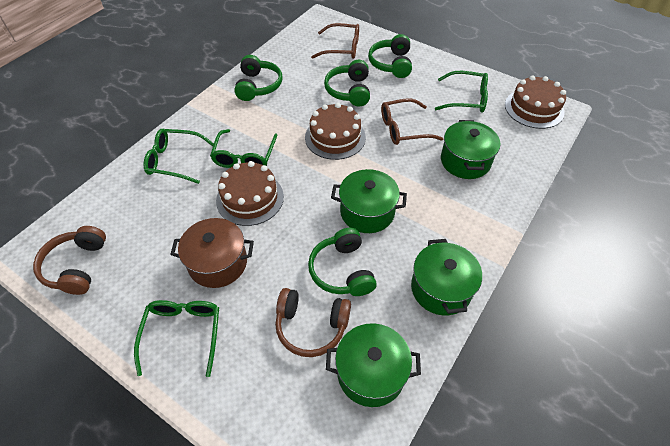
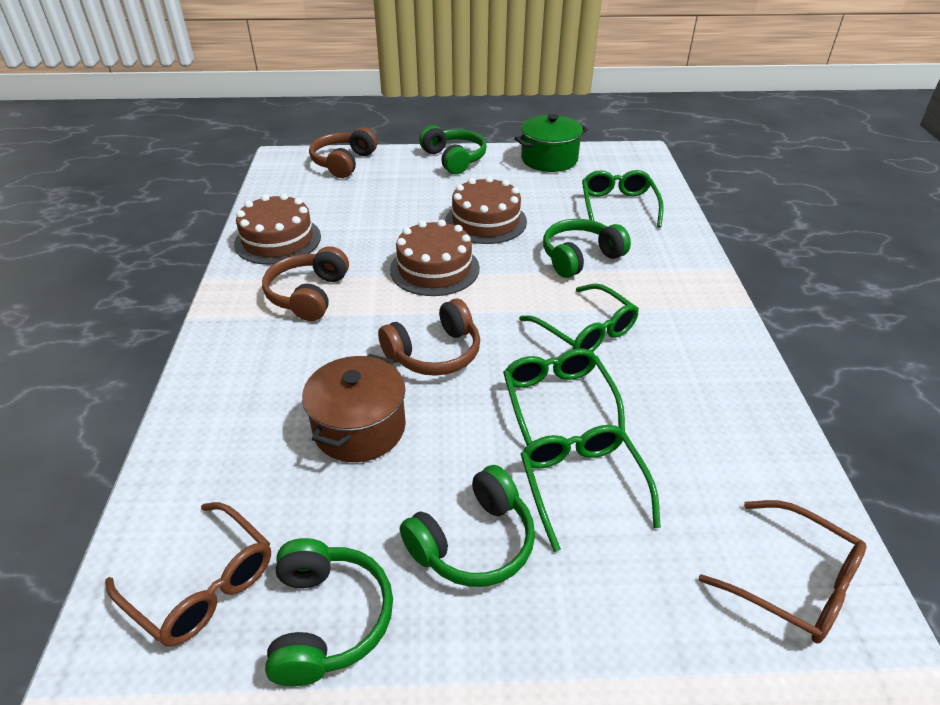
brown headphones: 2 -> 3
green pot: 4 -> 1

